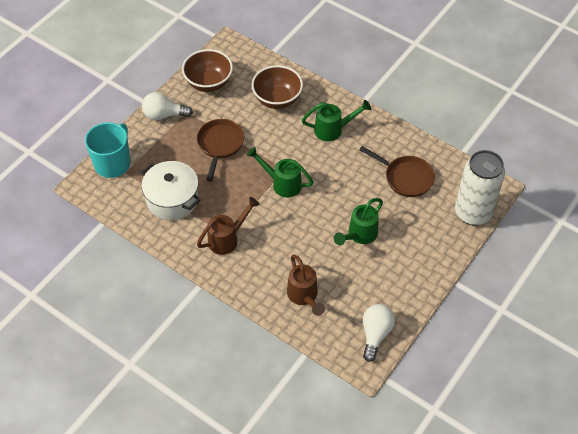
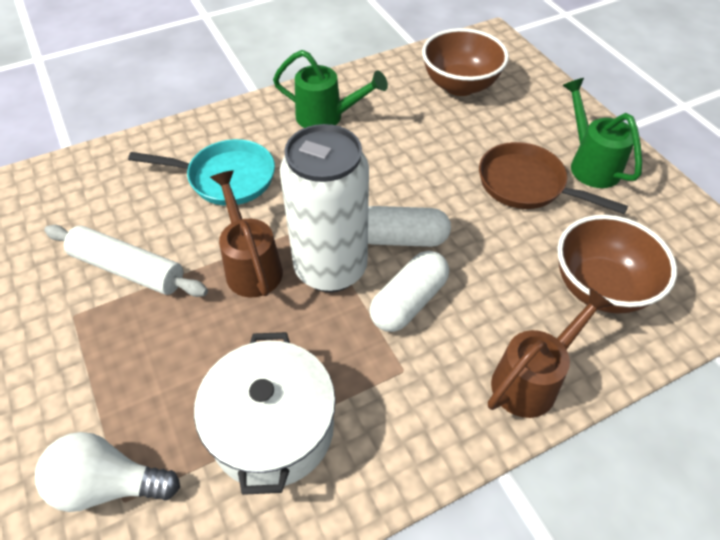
brown pan: 2 -> 1
green watering can: 3 -> 2
turquoise mug: 1 -> 0
turquoise pan: 0 -> 1
white capsule: 0 -> 2
white light bulb: 2 -> 1
white rolling pin: 0 -> 1

